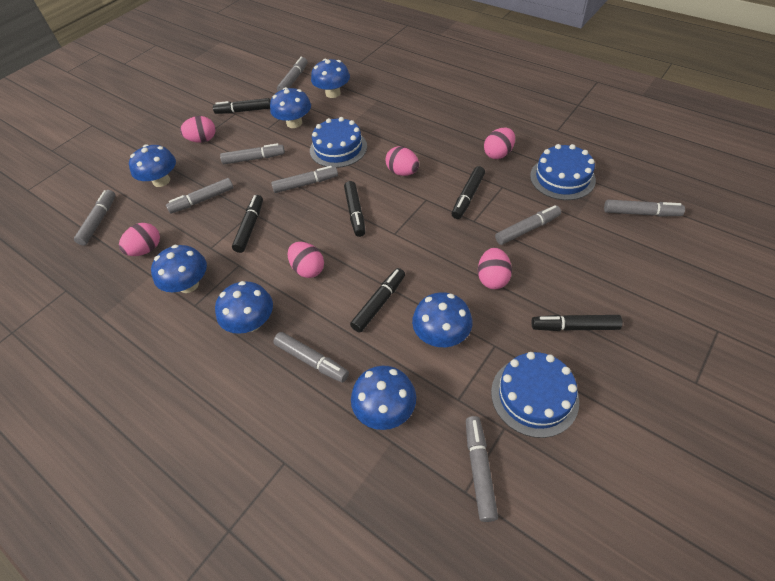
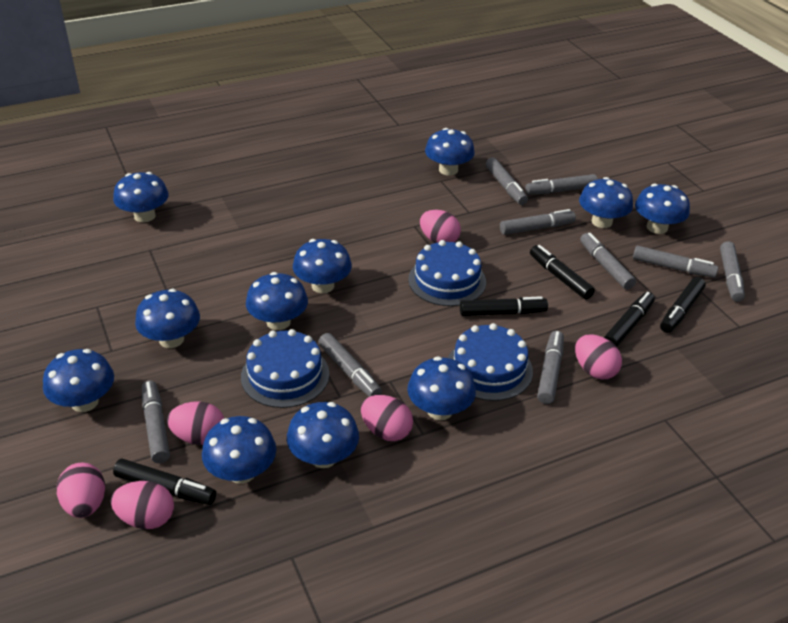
black marker: 6 -> 5
blue mushroom: 7 -> 11

